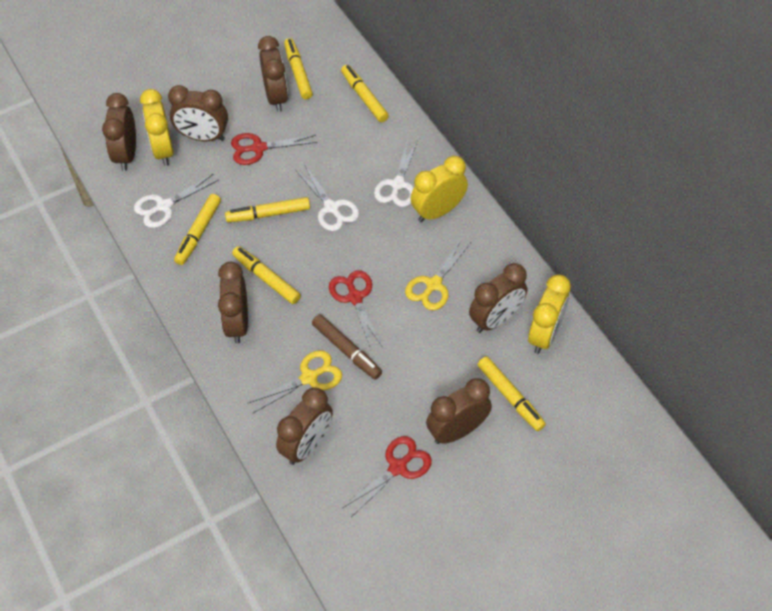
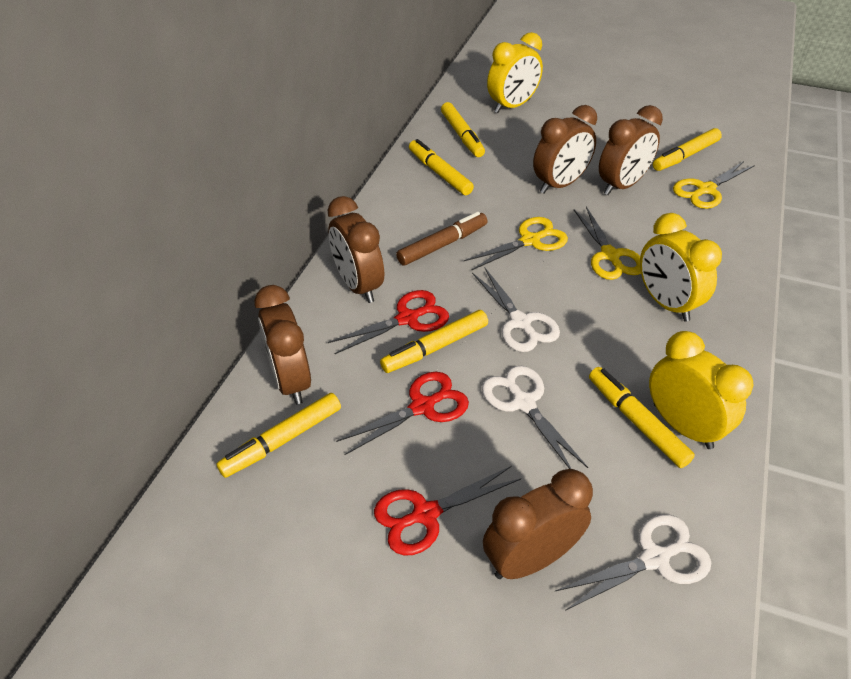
brown clock: 7 -> 5
yellow scissors: 2 -> 3

